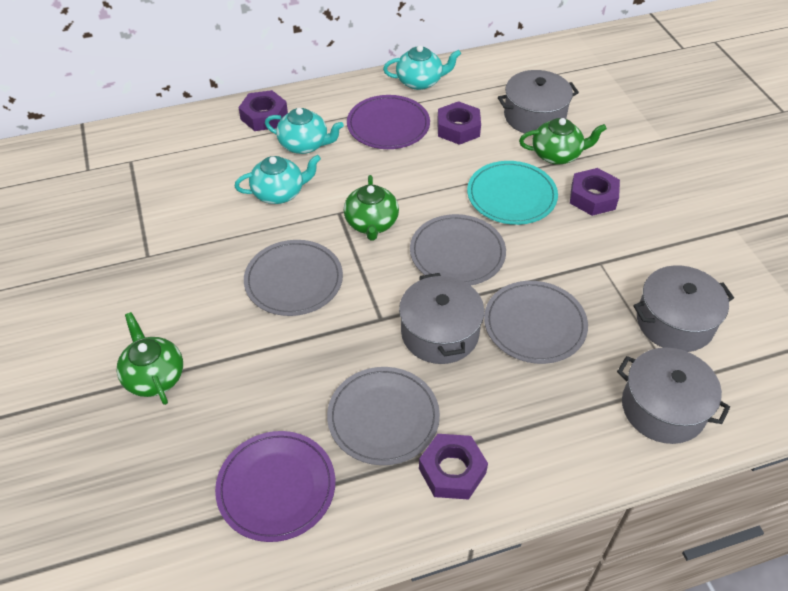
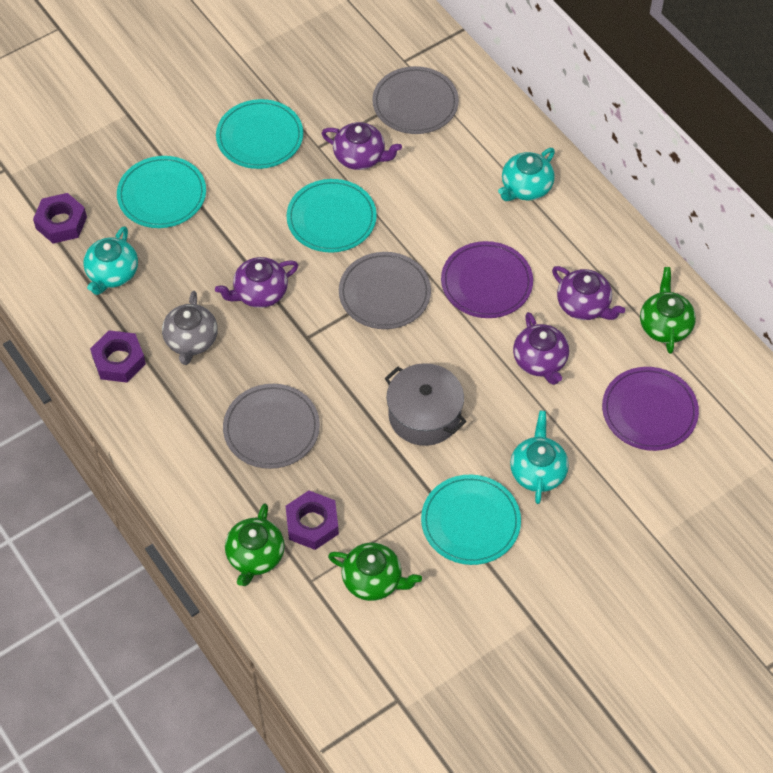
grey plate: 4 -> 3
grey pot: 4 -> 1
grey teapot: 0 -> 1
purple nut: 4 -> 3
purple teapot: 0 -> 4
turquoise plate: 1 -> 4

